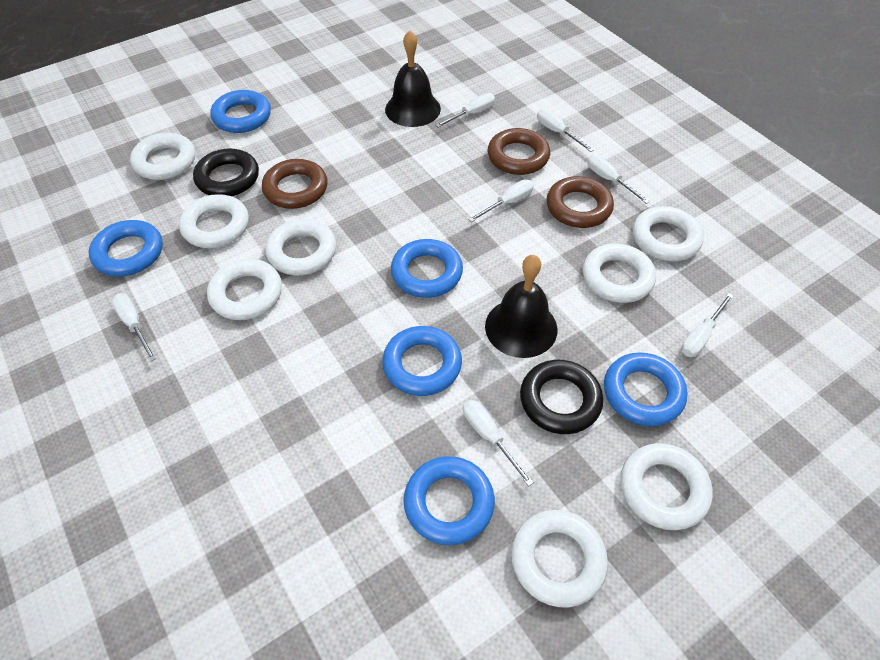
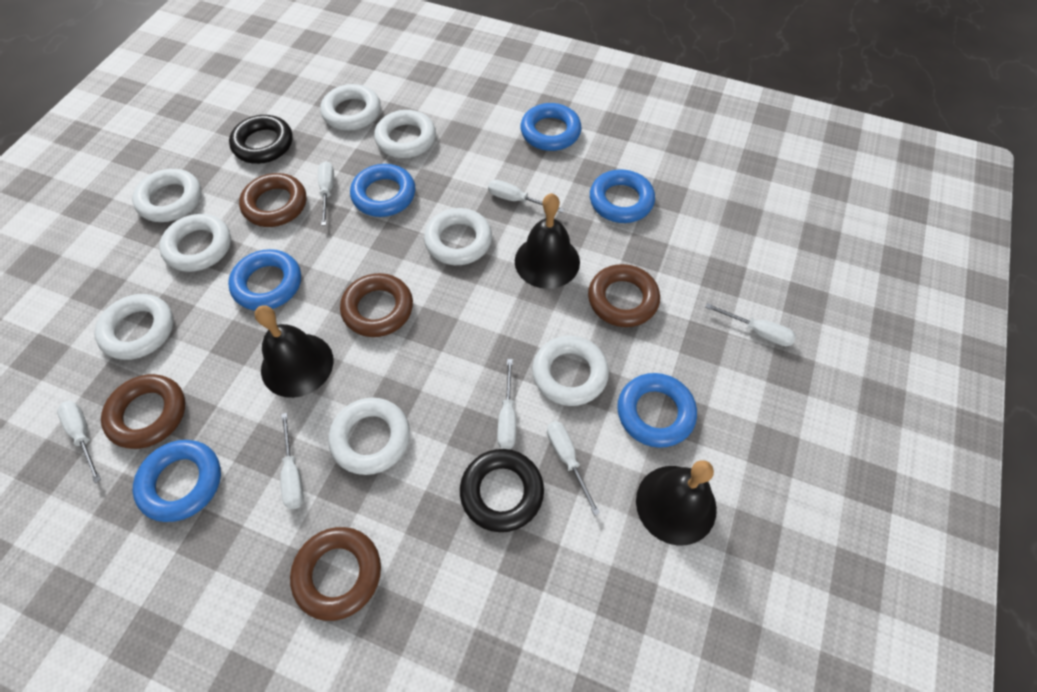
black bell: 2 -> 3
brown ring: 3 -> 5

